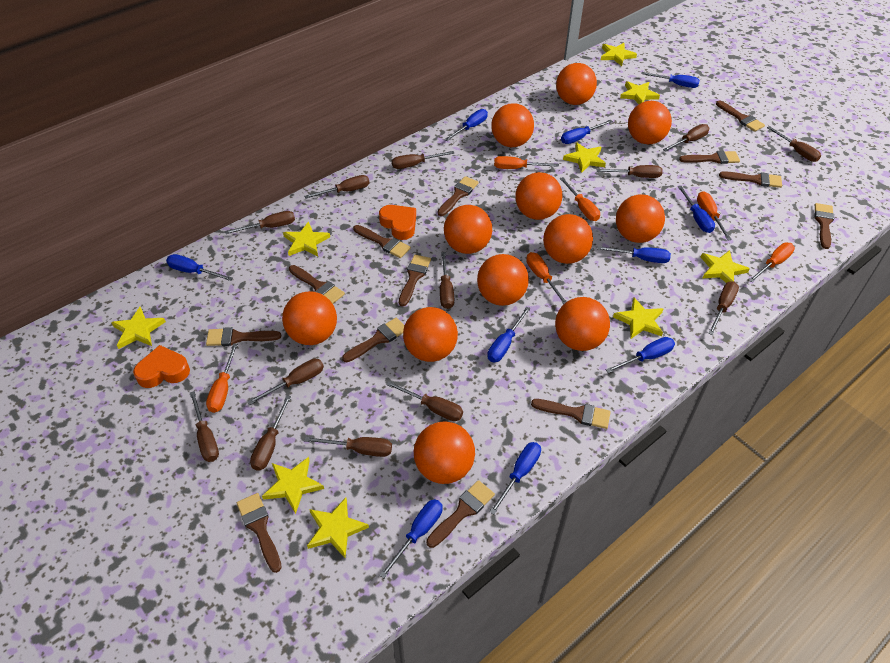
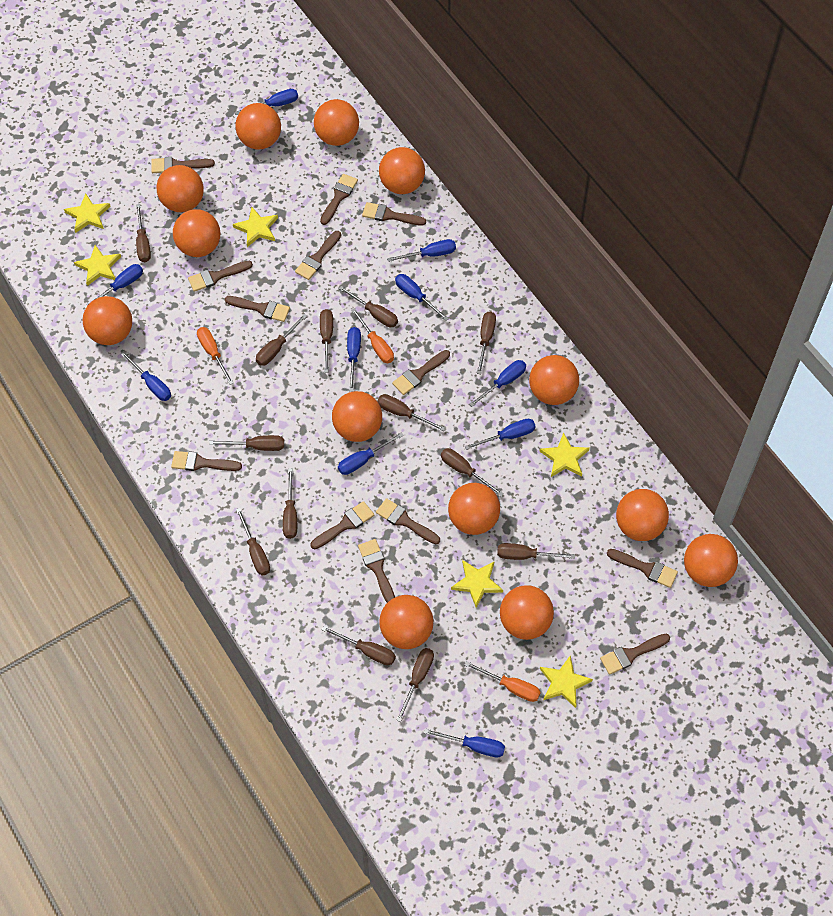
orange ball: 12 -> 13
orange heart: 2 -> 0
orange screwdriver: 6 -> 3
yellow star: 9 -> 6

